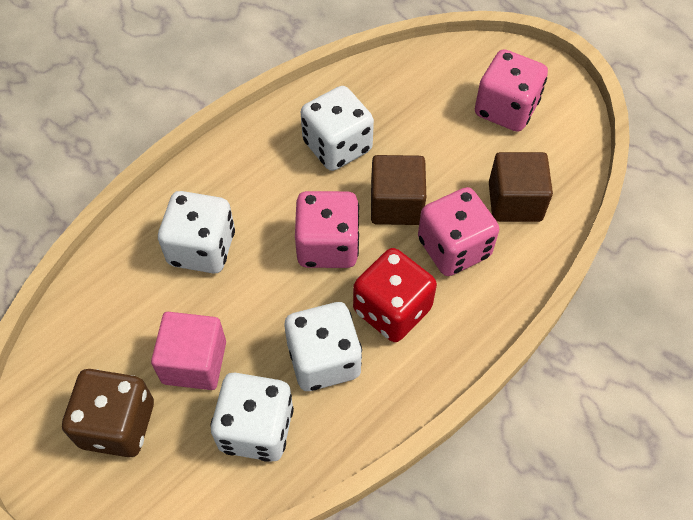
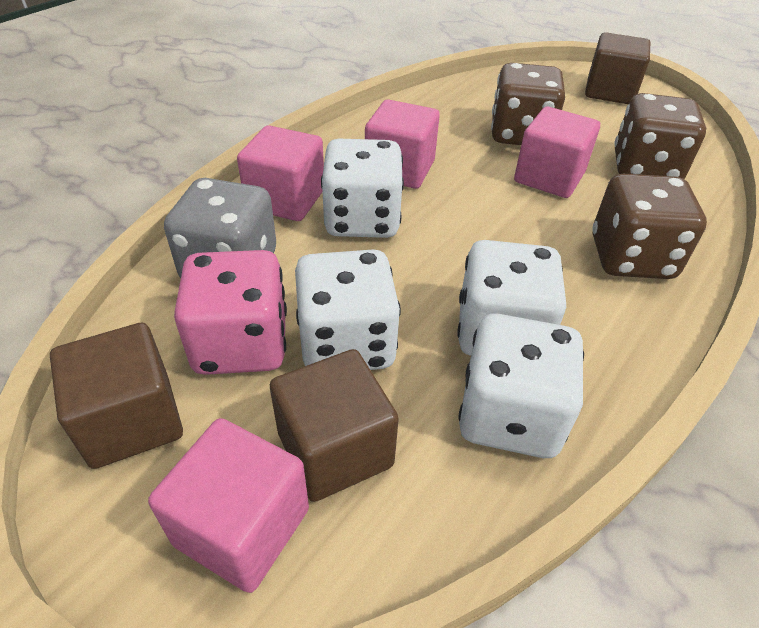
brown cube: 2 -> 3
brown dice: 1 -> 3
grey dice: 0 -> 1
pink cube: 1 -> 4
pink dice: 3 -> 1
red dice: 1 -> 0

